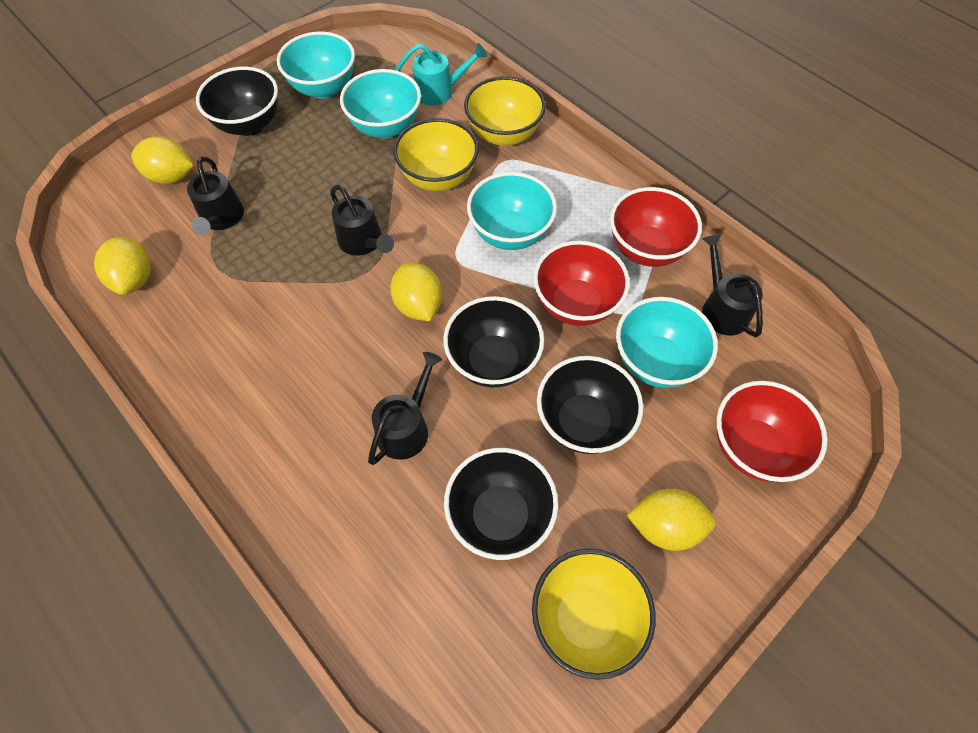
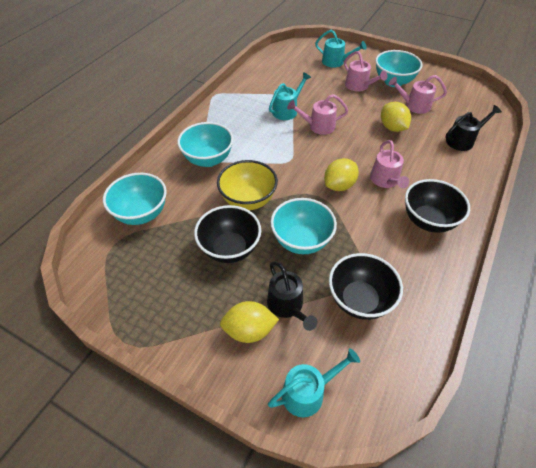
black bowl: 4 -> 3
black watering can: 4 -> 2
pink watering can: 0 -> 4
red bowl: 3 -> 0
turquoise watering can: 1 -> 3
yellow bowl: 3 -> 1
yellow lemon: 4 -> 3

